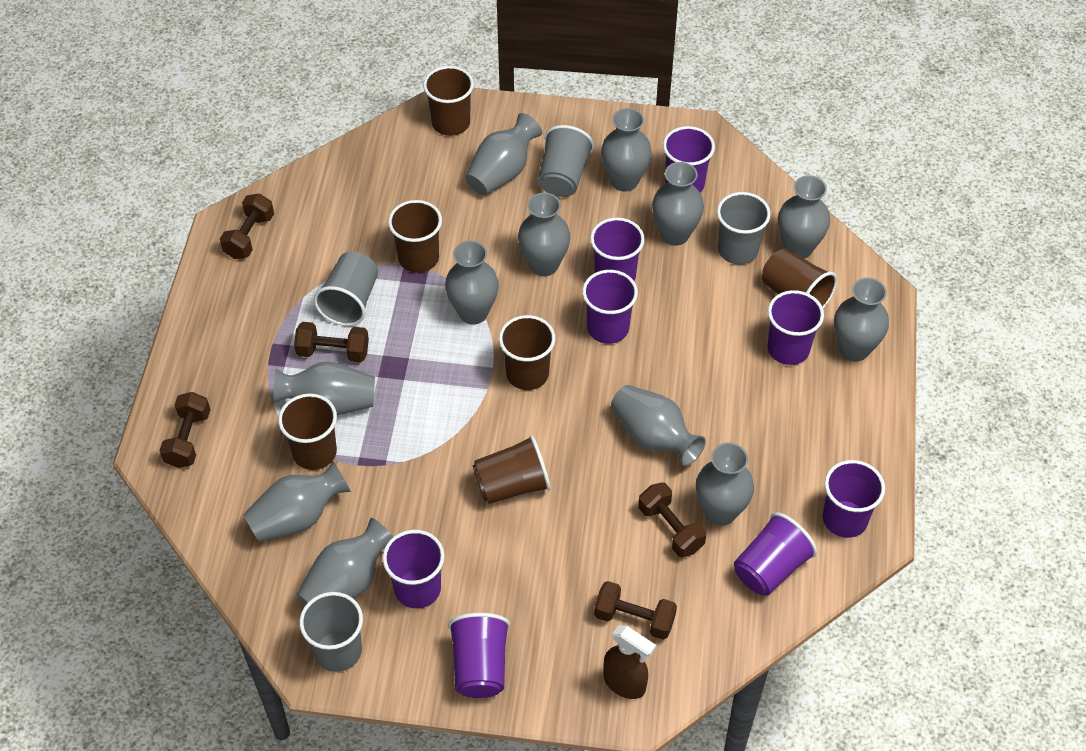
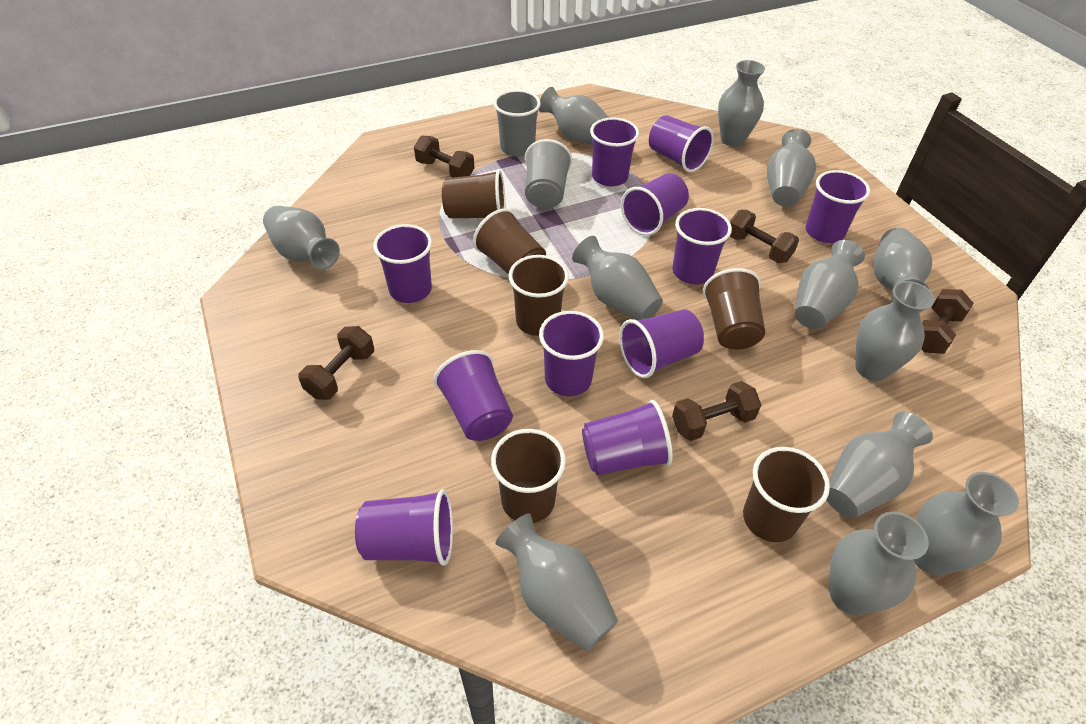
brown spray bottle: 1 -> 0
grey cup: 4 -> 2
purple cup: 8 -> 11

